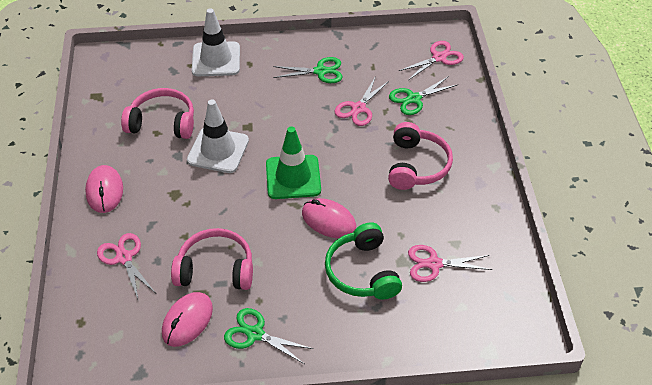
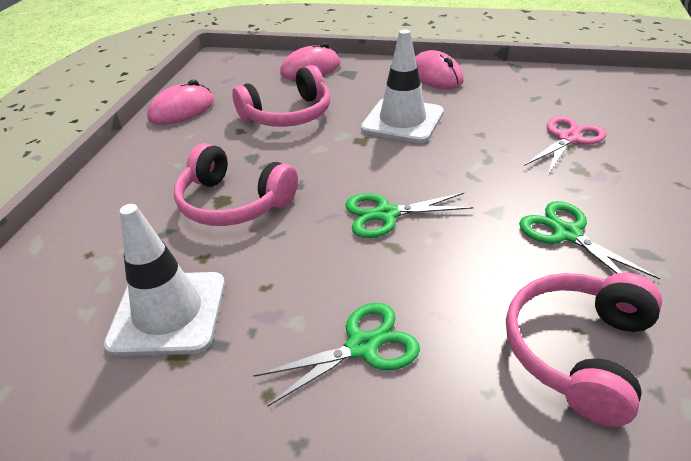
green headphones: 1 -> 0
green traffic cone: 1 -> 0
pink scissors: 4 -> 1

